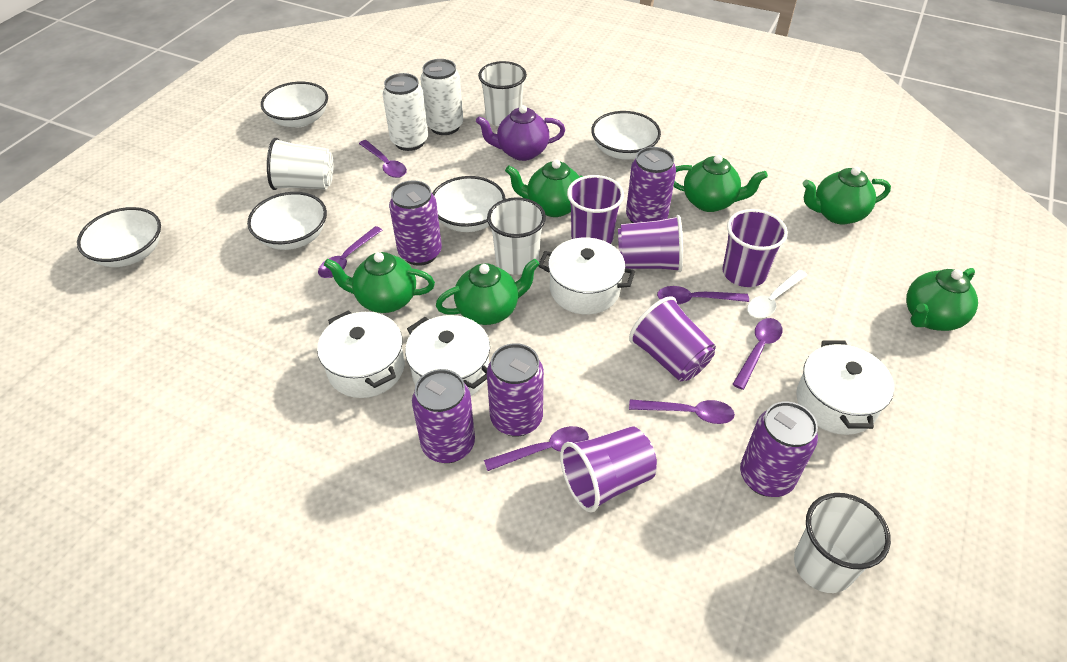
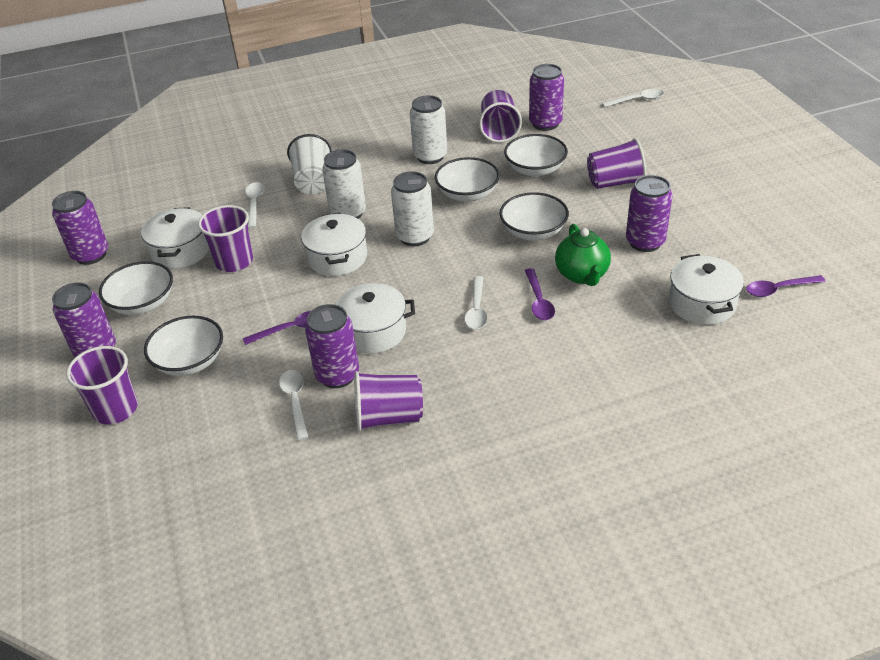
green teapot: 6 -> 1
purple spoon: 6 -> 3
purple teapot: 1 -> 0
white can: 2 -> 3
white cup: 4 -> 1
white spoon: 1 -> 4

